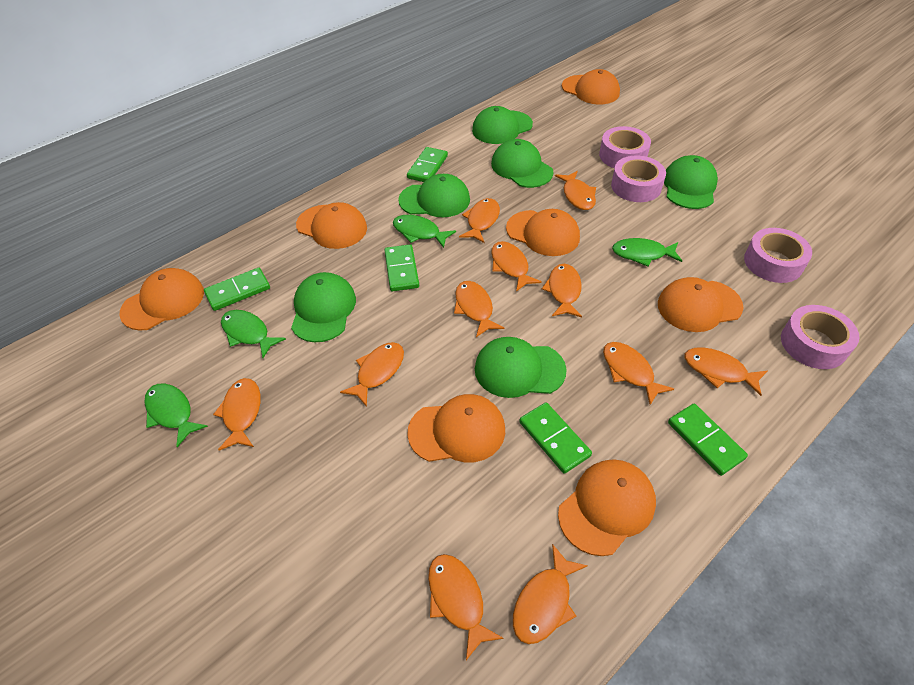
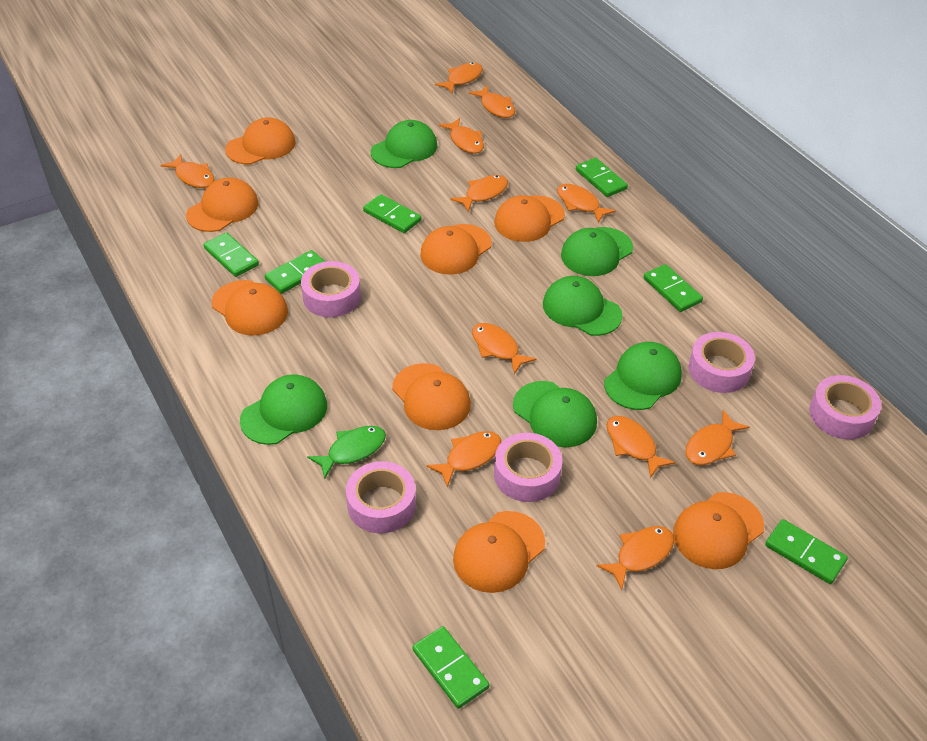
green domino: 5 -> 7
green fish: 4 -> 1
orange cap: 7 -> 8
pink tape: 4 -> 5

